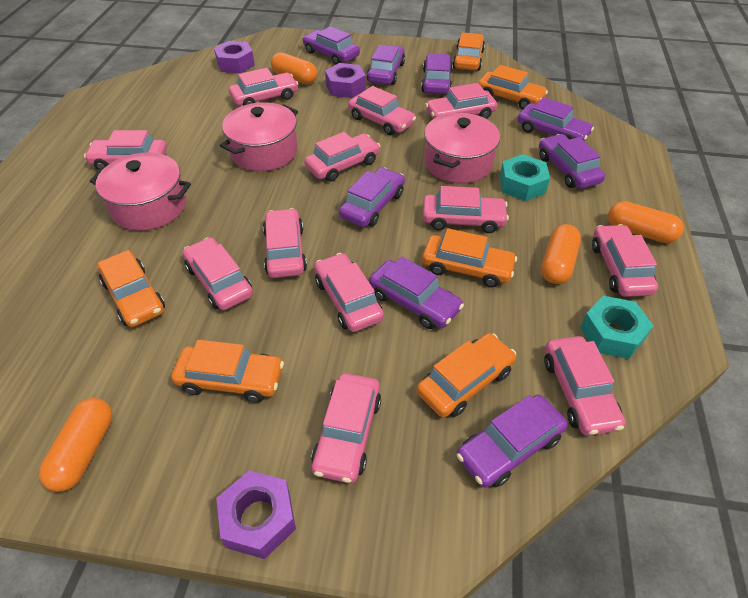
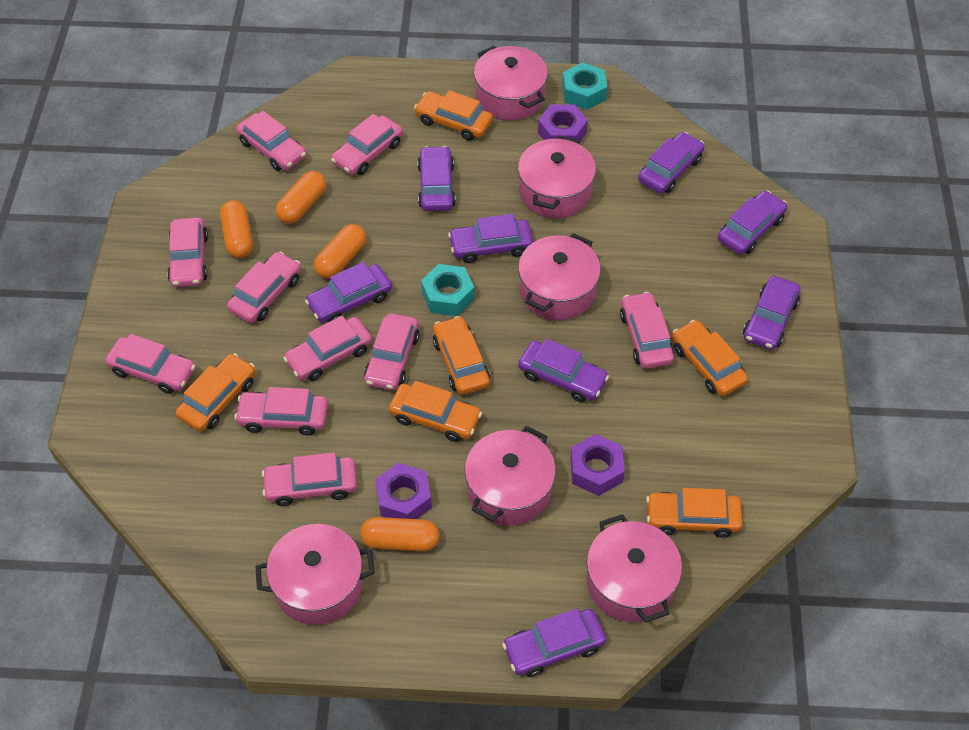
pink car: 12 -> 10
pink pot: 3 -> 6

